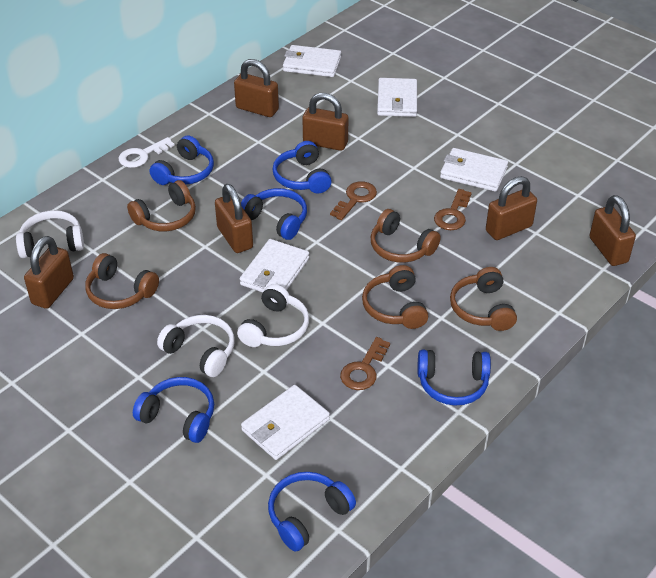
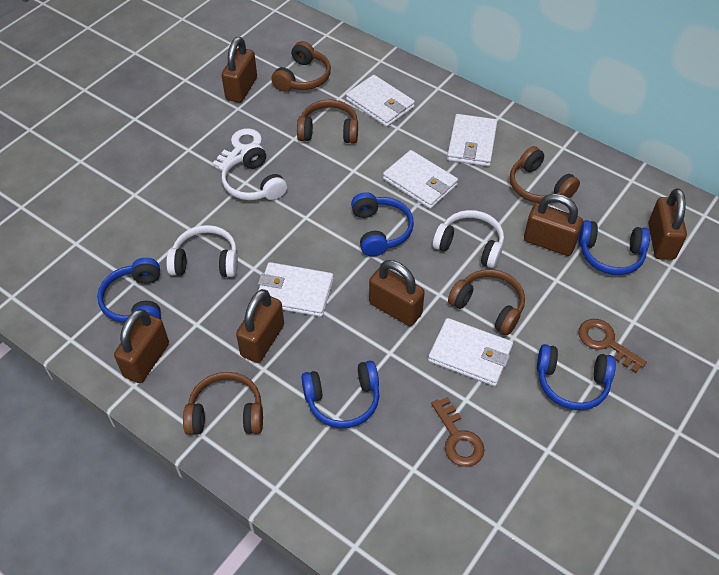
blue headphones: 6 -> 5
brown key: 3 -> 2

